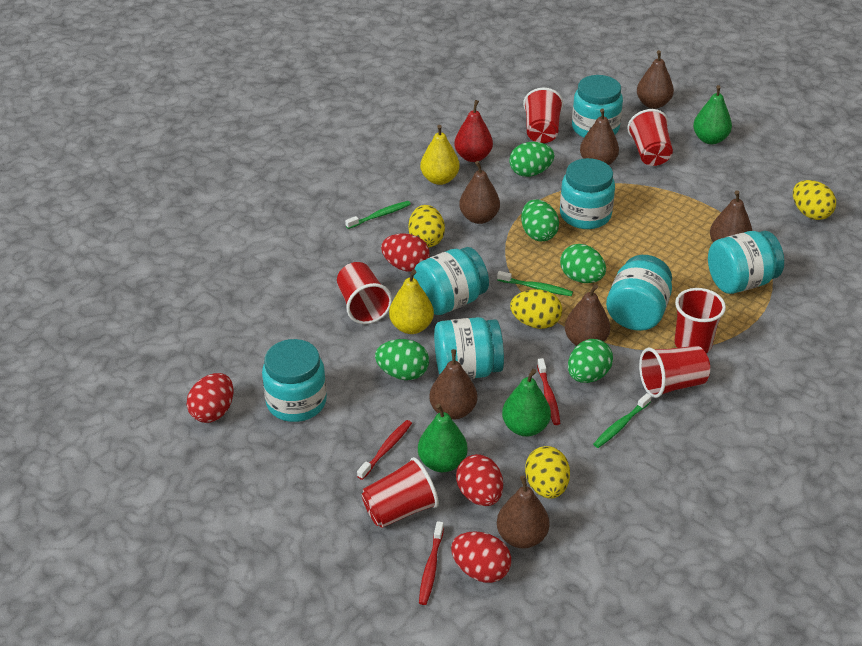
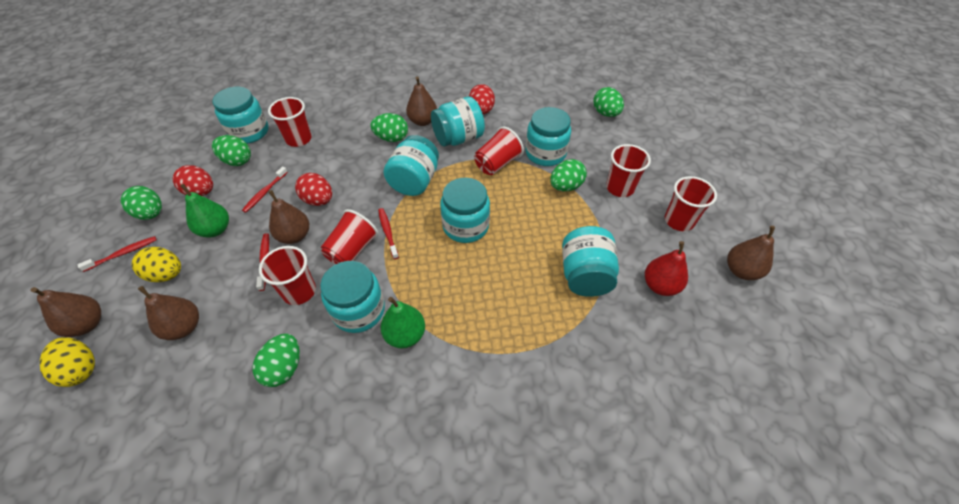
brown pear: 7 -> 5
green egg: 5 -> 6
green pear: 3 -> 2
green toothbrush: 3 -> 0
red egg: 4 -> 3
red toothbrush: 3 -> 4
yellow egg: 4 -> 2
yellow pear: 2 -> 0

